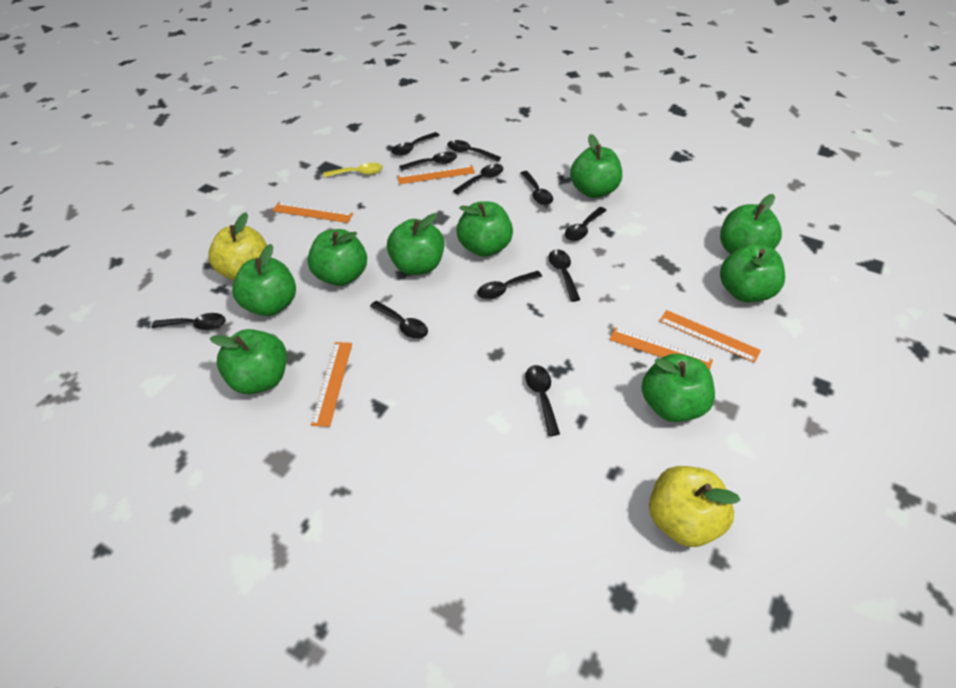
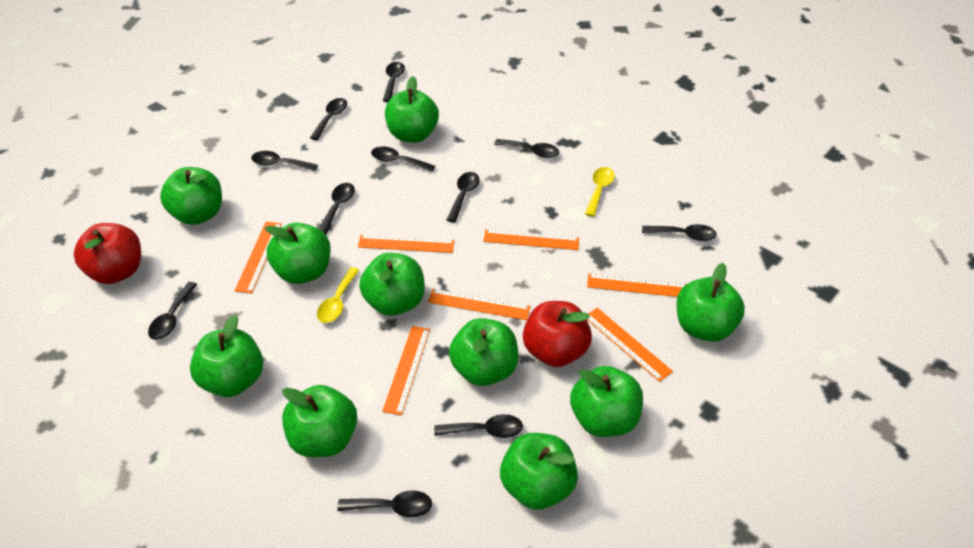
green apple: 9 -> 10
orange ruler: 5 -> 7
red apple: 0 -> 2
yellow apple: 2 -> 0
yellow spoon: 1 -> 2

